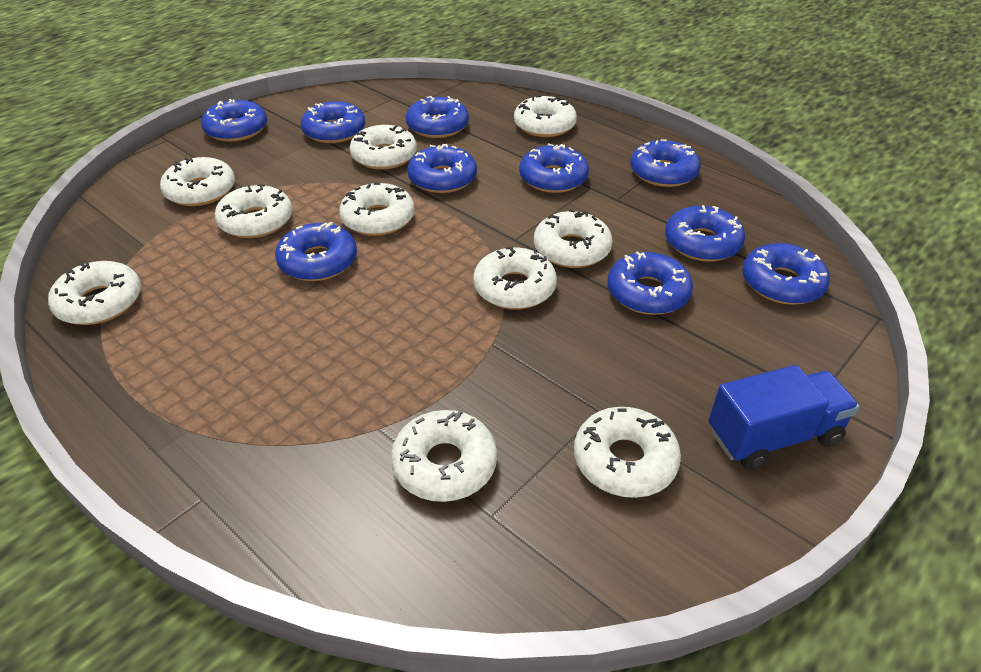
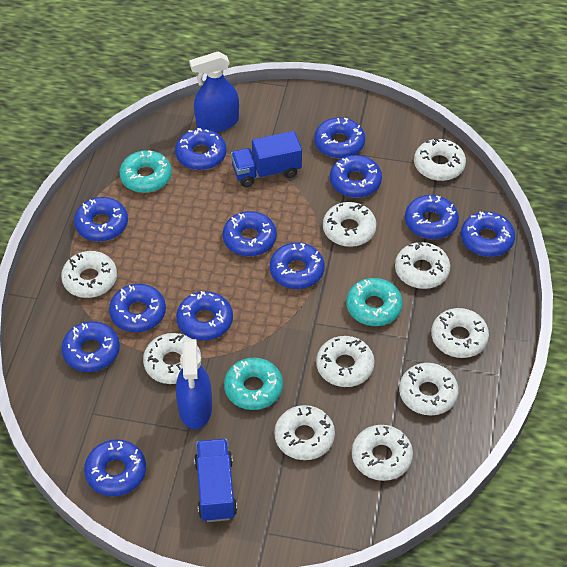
blue donut: 10 -> 12
blue spray bottle: 0 -> 2
blue truck: 1 -> 2
turquoise donut: 0 -> 3

